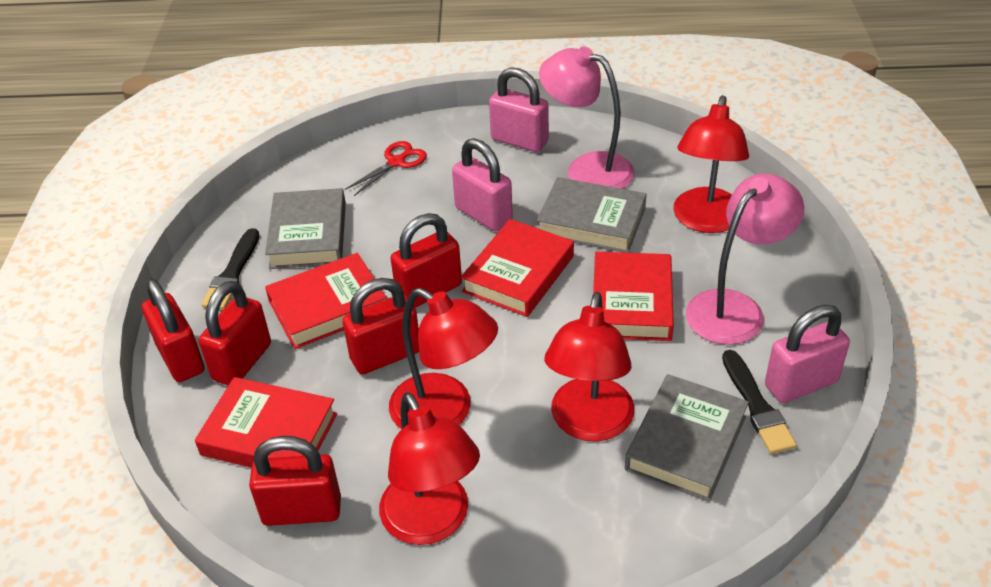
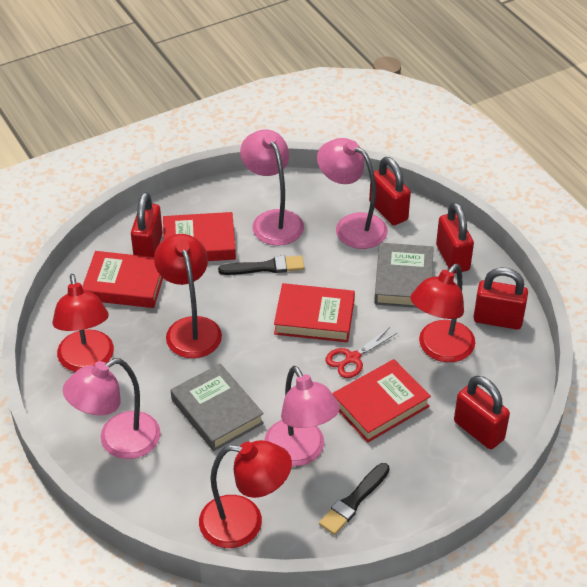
grey book: 3 -> 2
pink lamp: 2 -> 4
pink padlock: 3 -> 0

